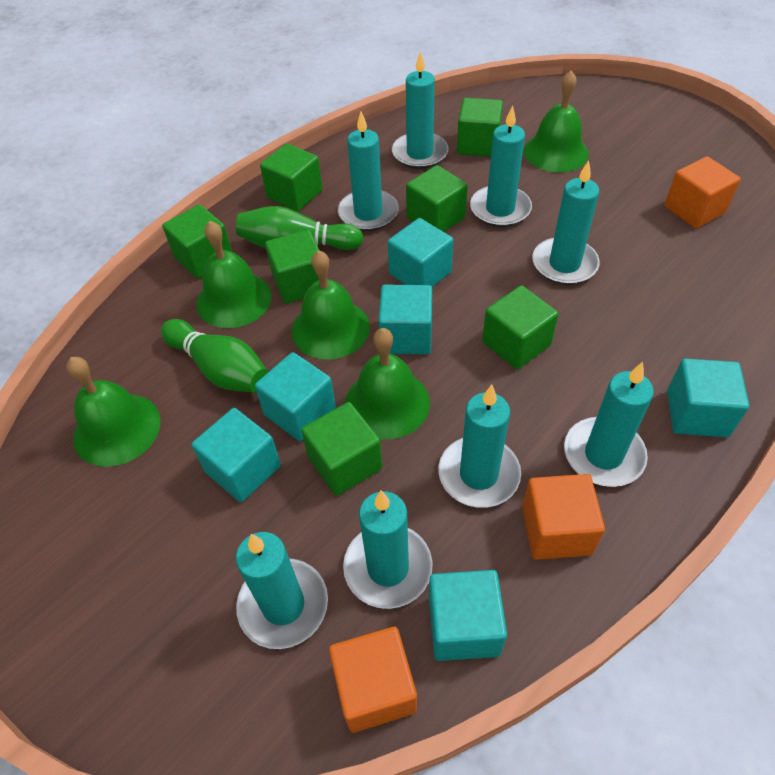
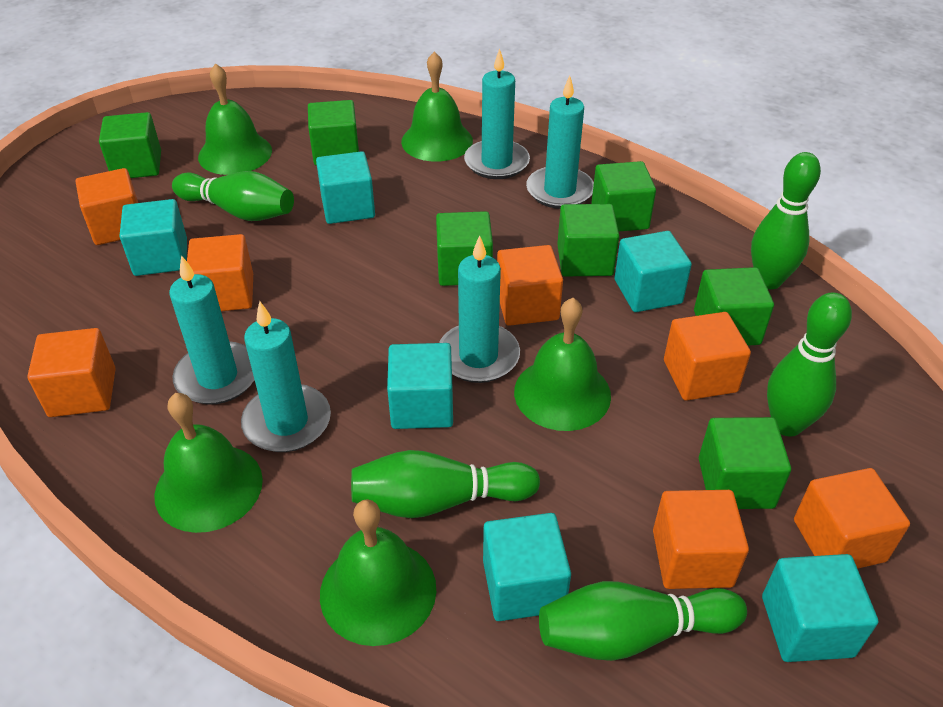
green bowling pin: 2 -> 5
orange cube: 3 -> 7
turquoise candle: 8 -> 5

